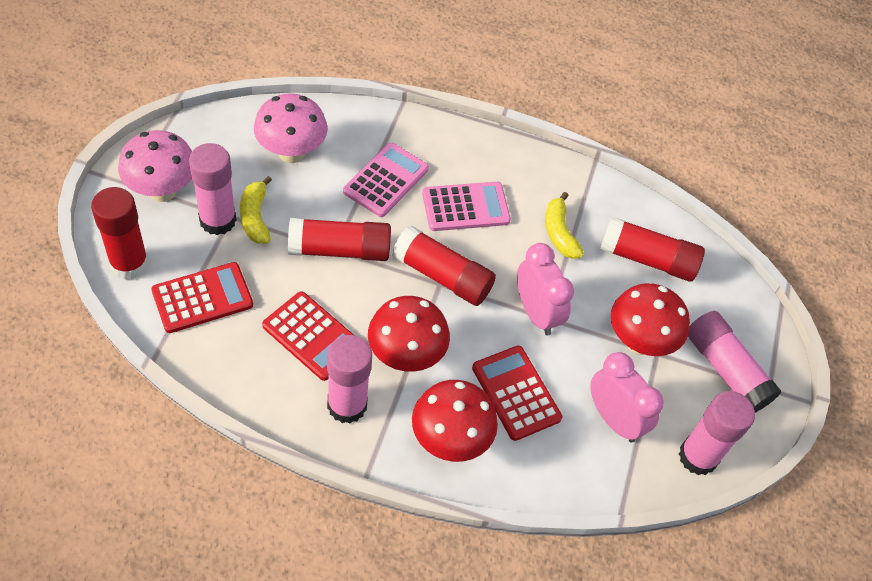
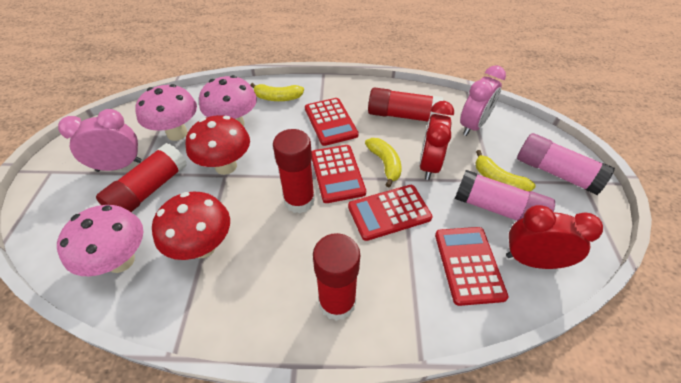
pink calculator: 2 -> 0
pink glue stick: 4 -> 2
pink mushroom: 2 -> 3
red calculator: 3 -> 4
red clock: 0 -> 2
red mushroom: 3 -> 2
yellow banana: 2 -> 3

